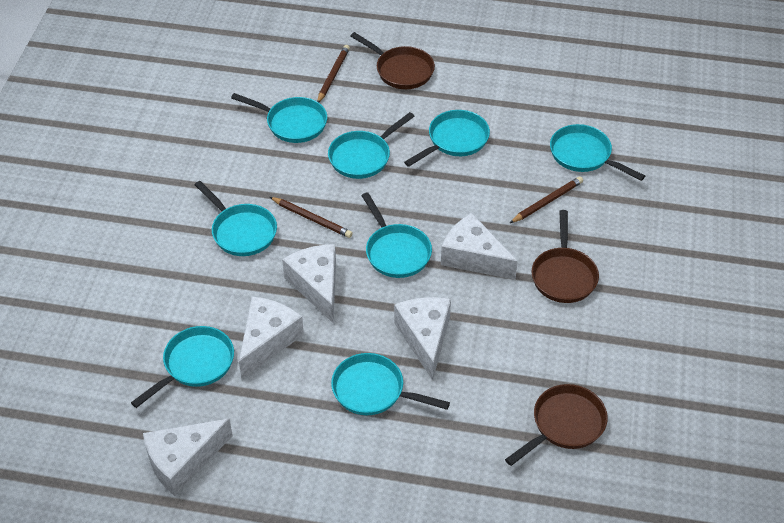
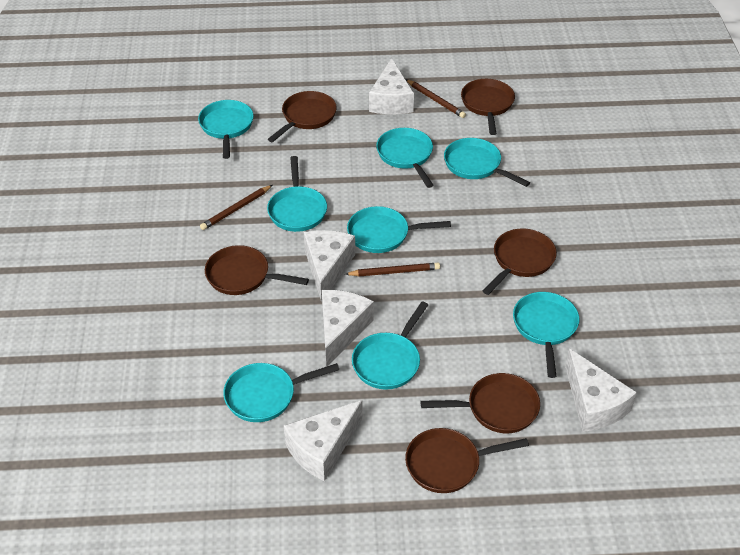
brown pan: 3 -> 6

